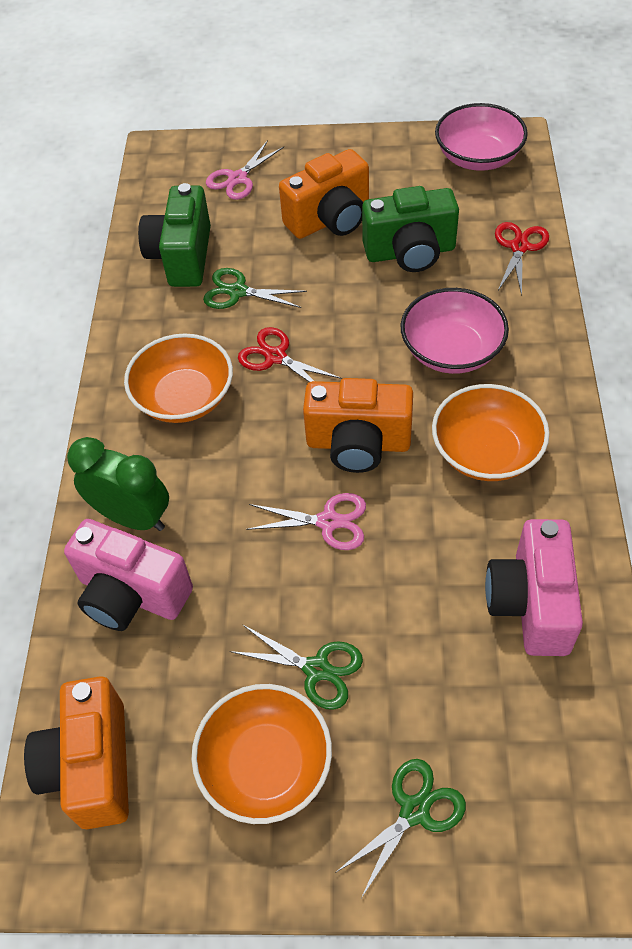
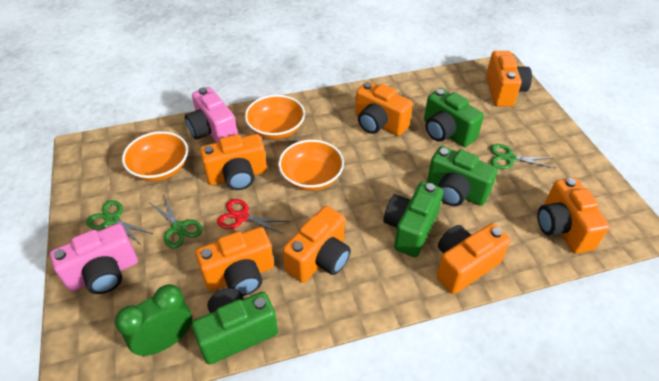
green camera: 2 -> 4
orange camera: 3 -> 7
pink bowl: 2 -> 0
pink scissors: 2 -> 0
red scissors: 2 -> 1

